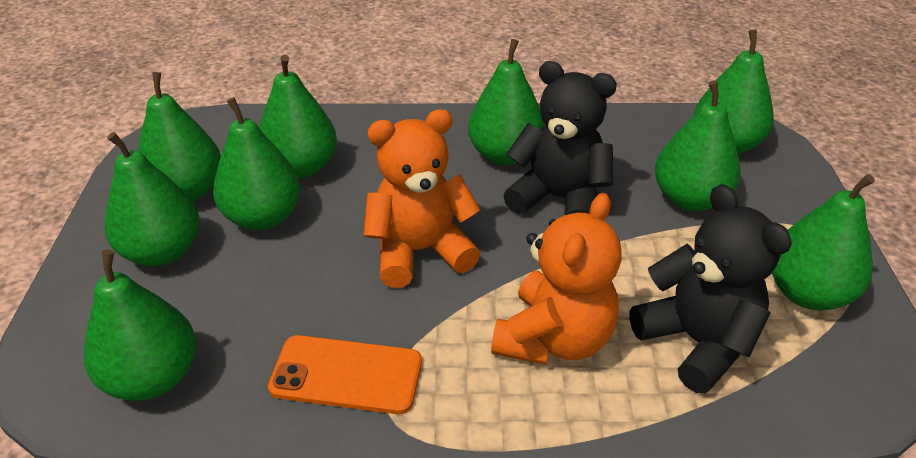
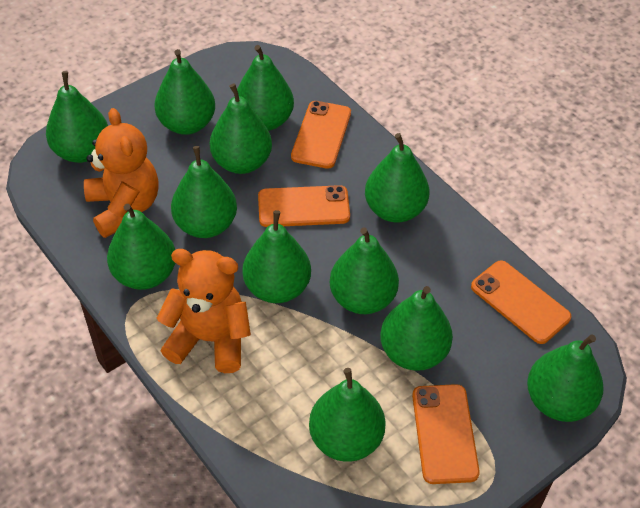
black teddy bear: 2 -> 0
green pear: 9 -> 12
orange phone: 1 -> 4

